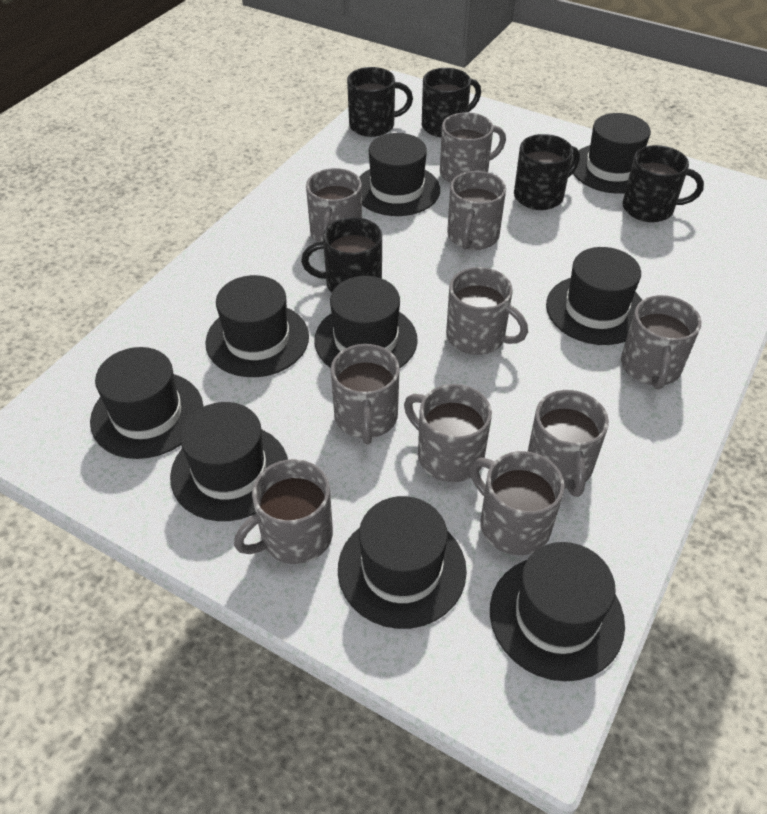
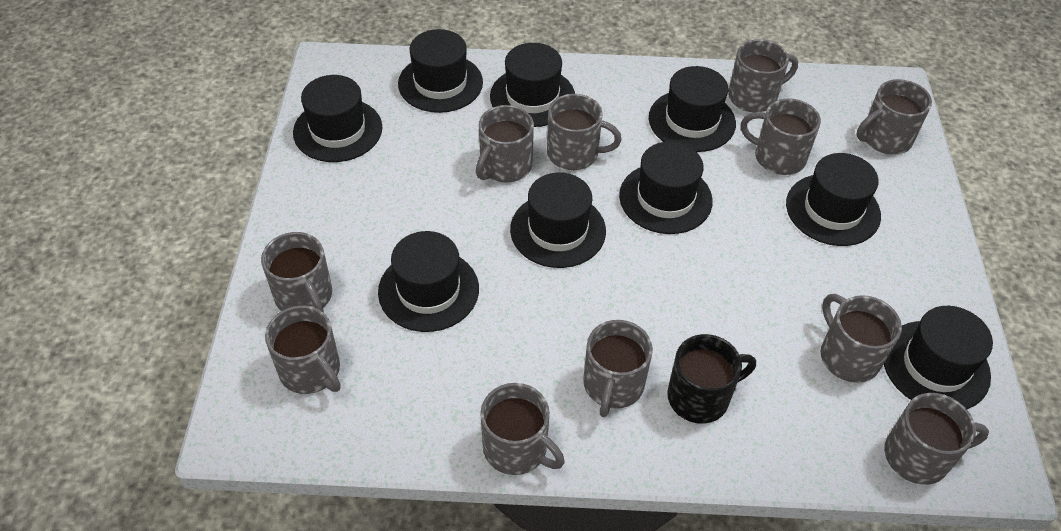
black mug: 5 -> 1
grey mug: 10 -> 11

